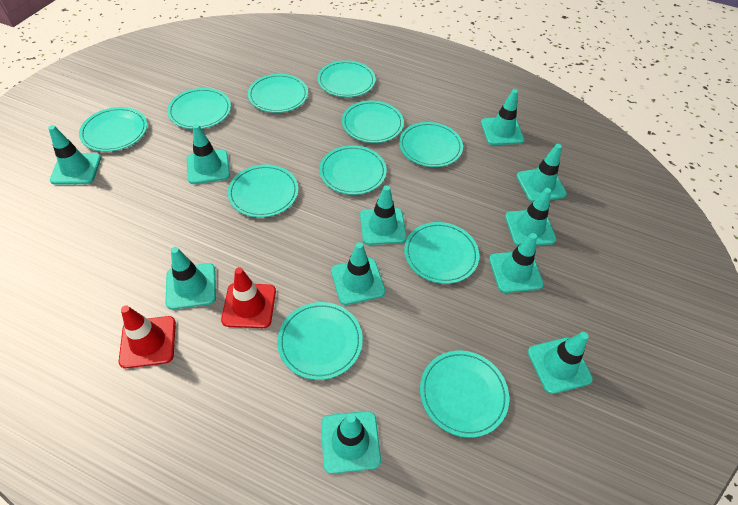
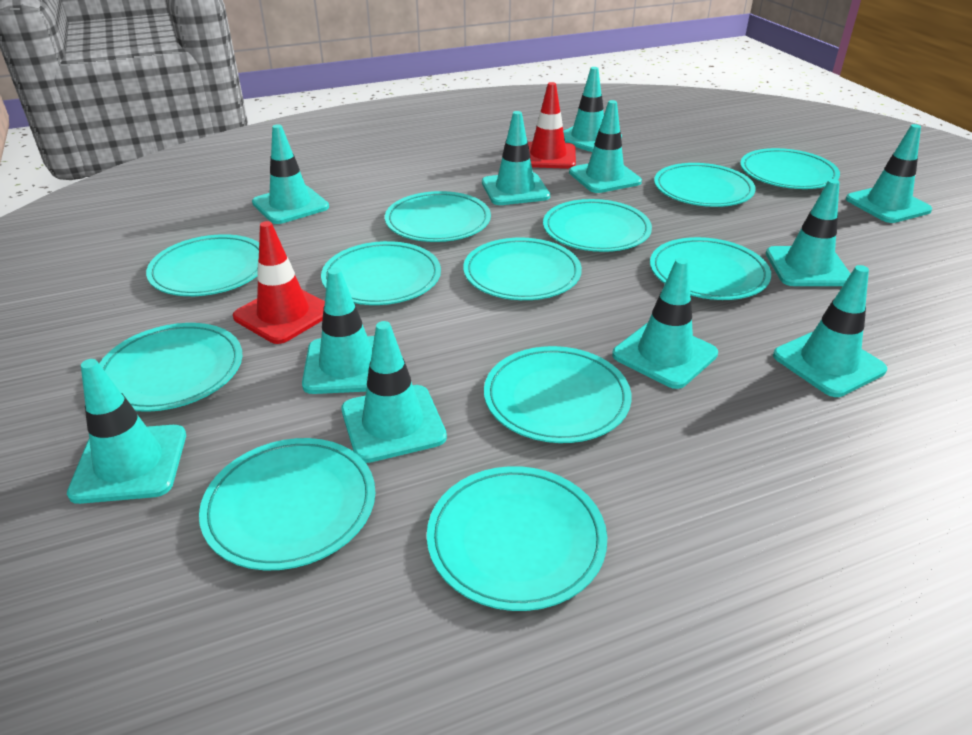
turquoise plate: 11 -> 12

